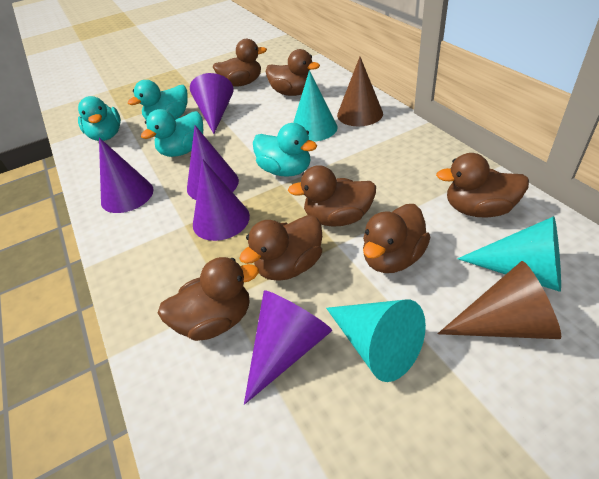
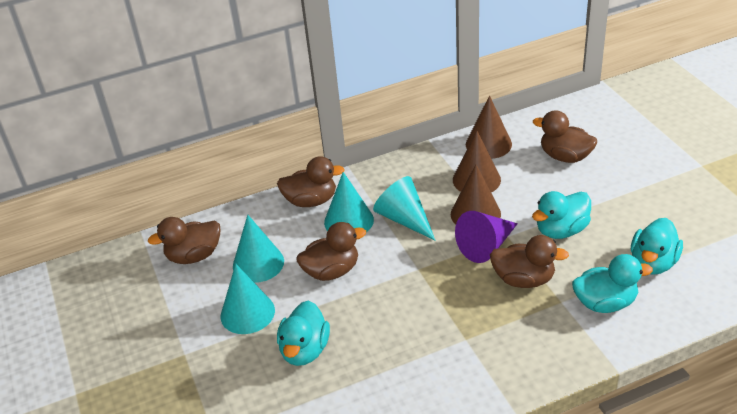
brown cone: 2 -> 3
brown duck: 7 -> 5
purple cone: 5 -> 1
turquoise cone: 3 -> 4

